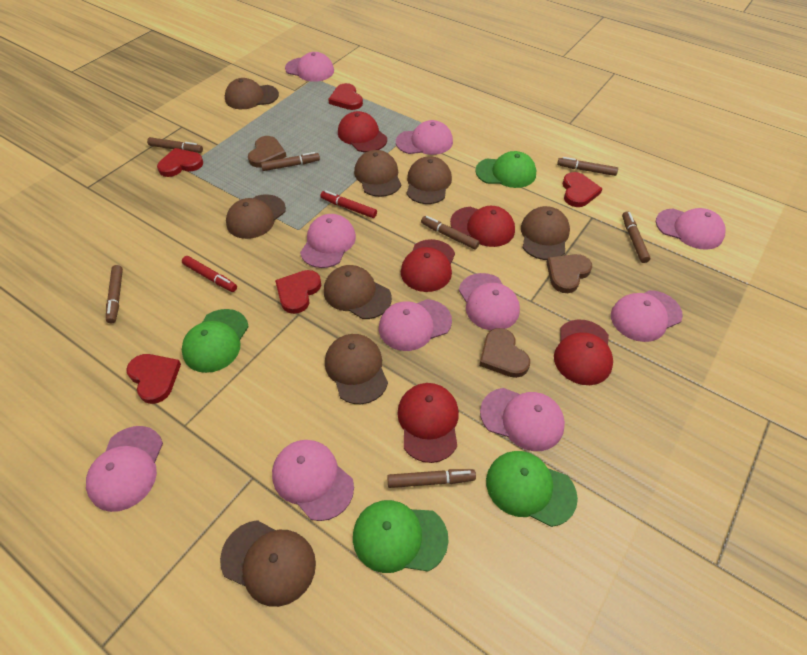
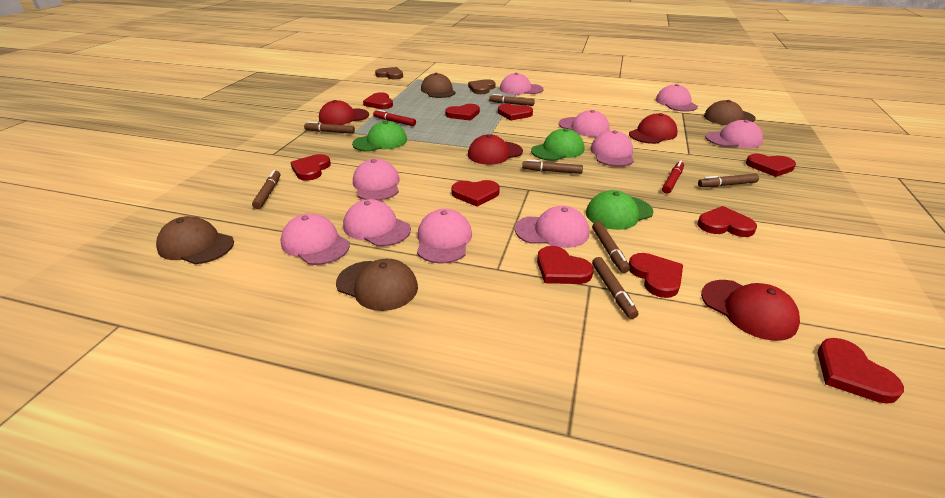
brown cap: 8 -> 4
brown heart: 3 -> 2
green cap: 4 -> 3
red cap: 5 -> 4
red heart: 5 -> 10

